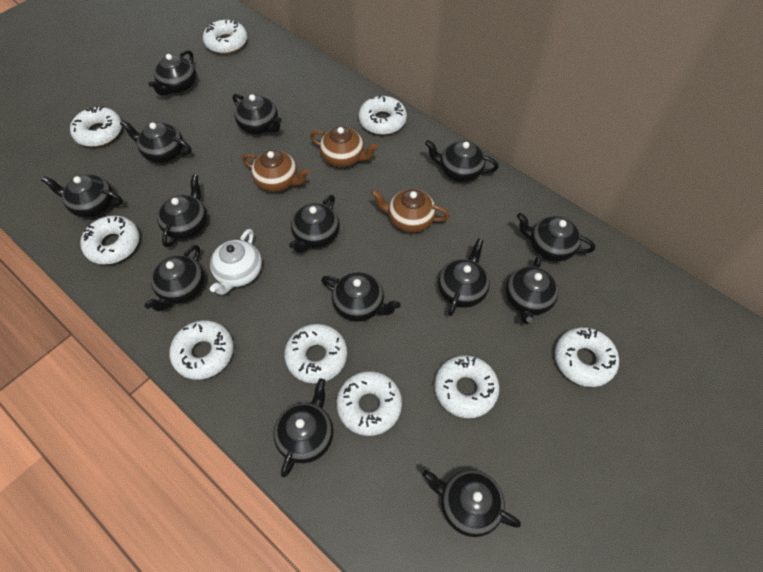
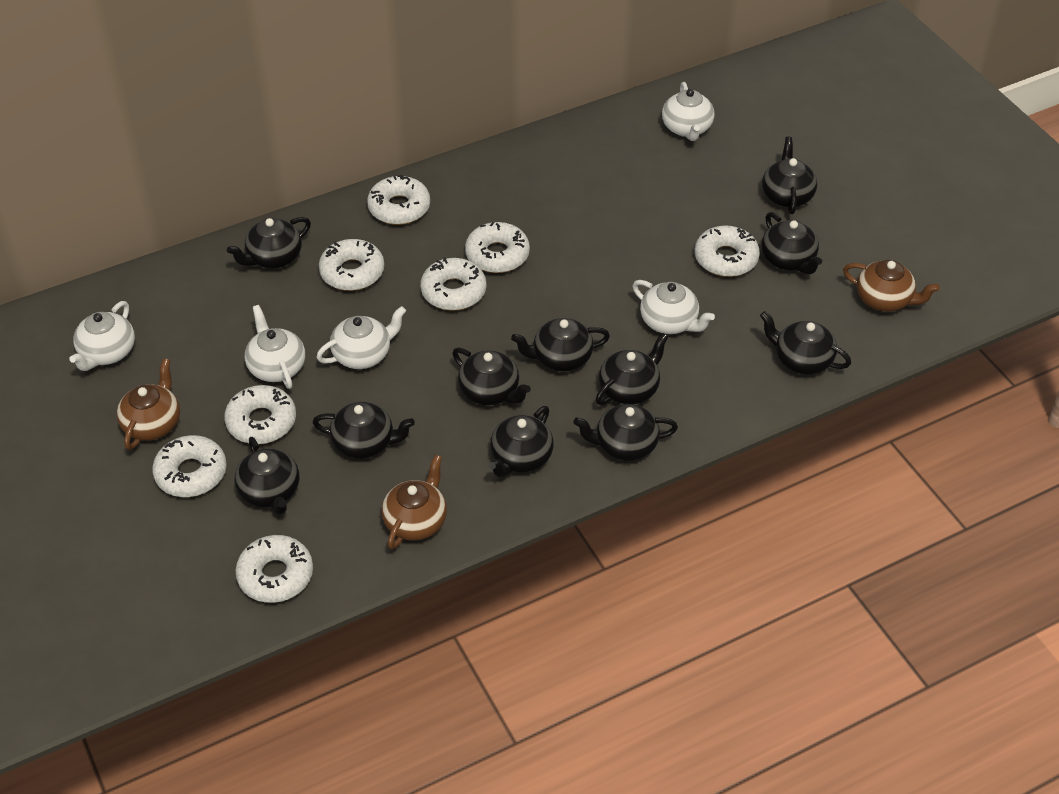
black teapot: 14 -> 11
white donut: 9 -> 8
white teapot: 1 -> 5

